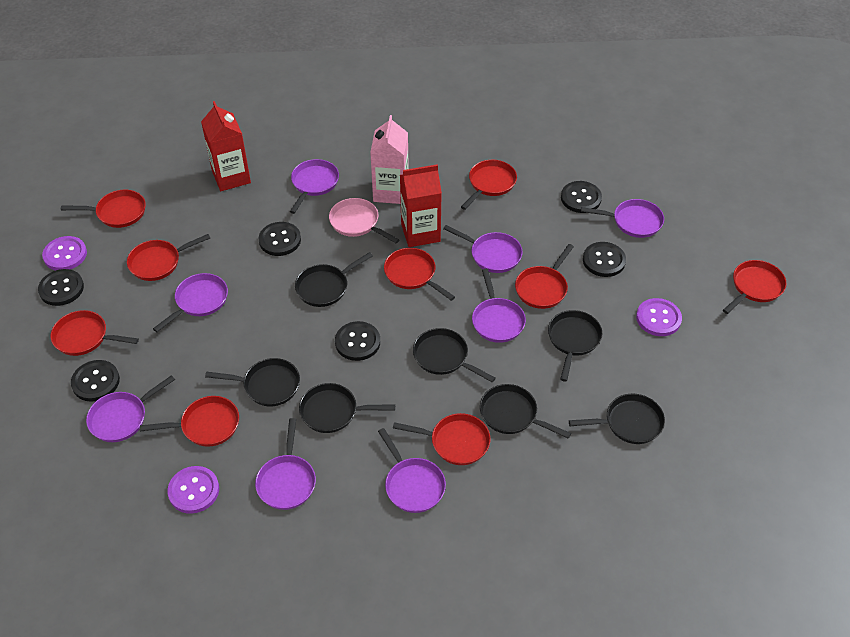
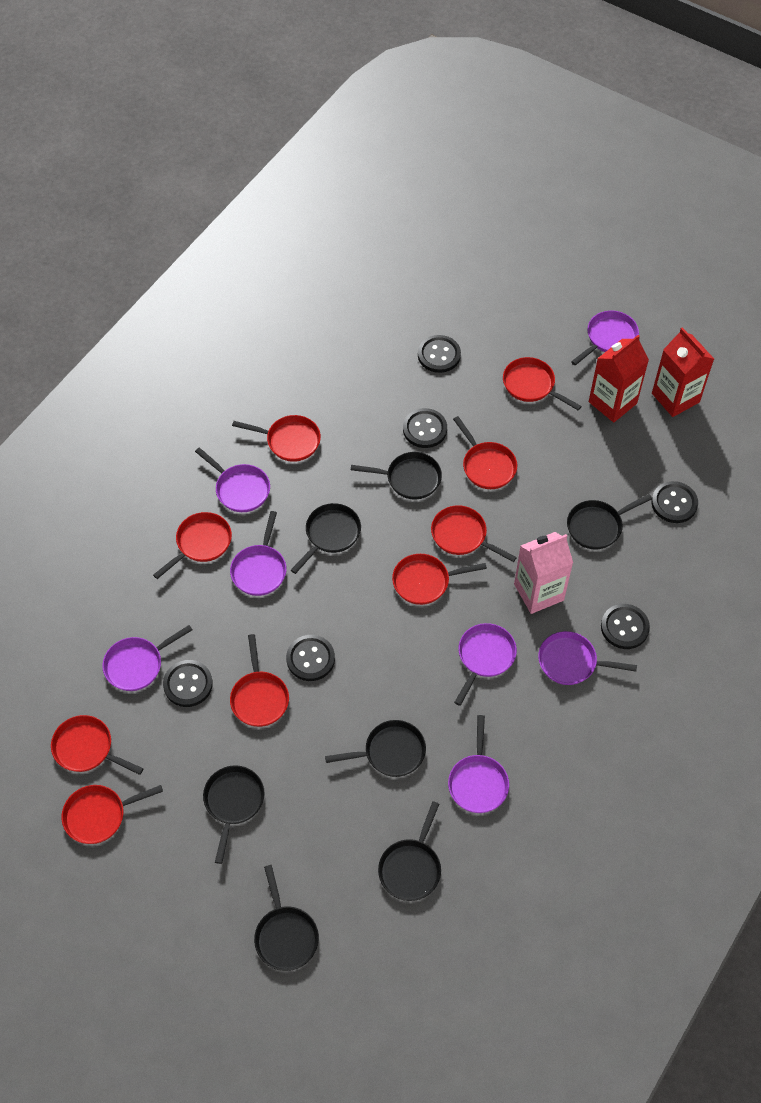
pink pan: 1 -> 0
purple button: 3 -> 0
purple pan: 8 -> 7

